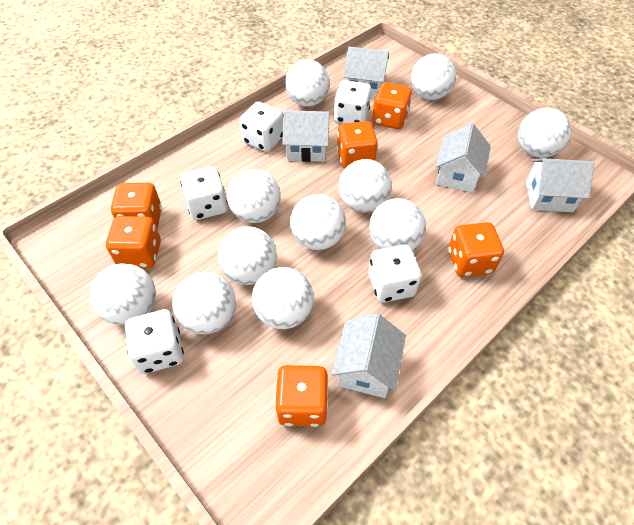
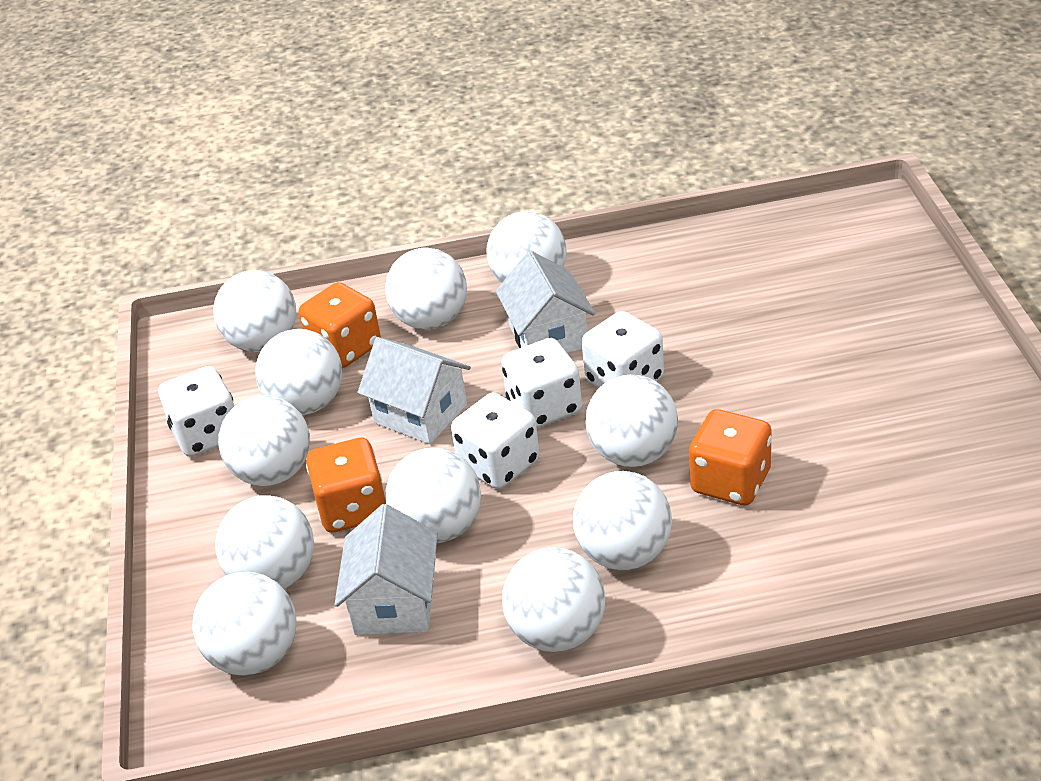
orange dice: 6 -> 3
white dice: 5 -> 4
white house: 5 -> 3

